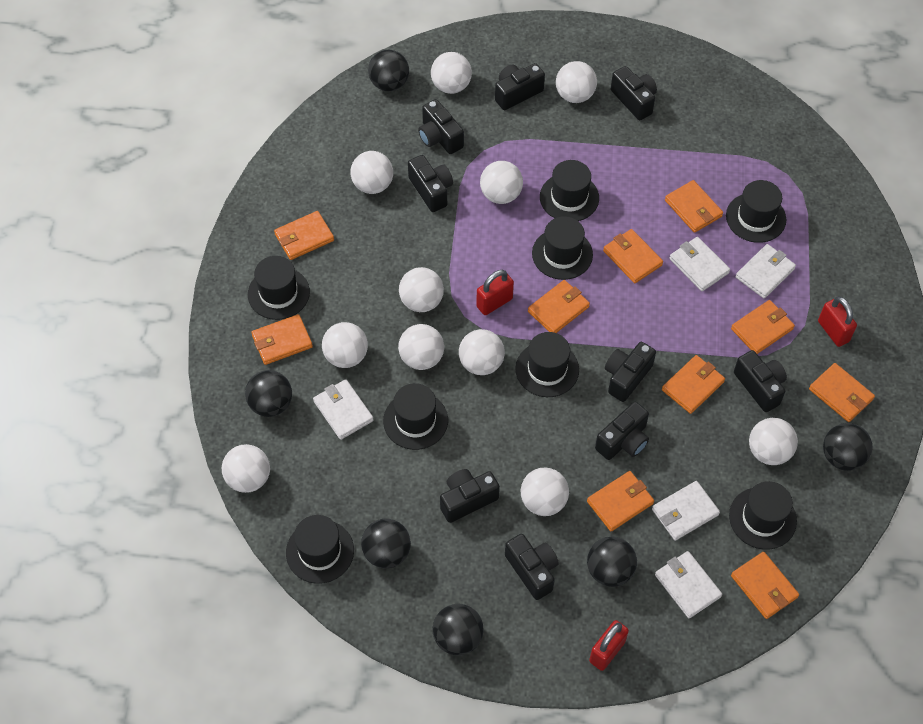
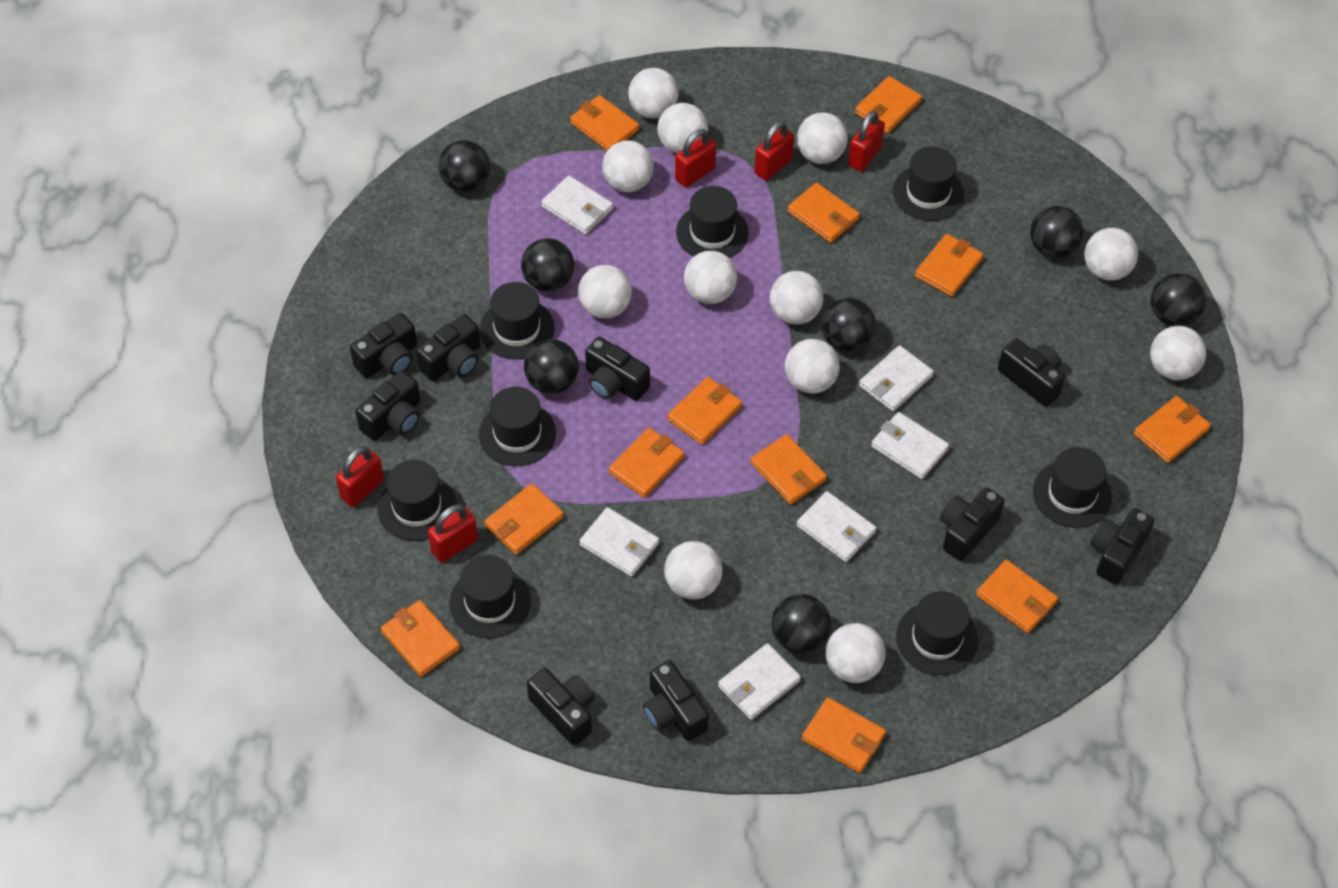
black ball: 6 -> 7
orange wallet: 10 -> 12
red padlock: 3 -> 5
white ball: 11 -> 12
white wallet: 5 -> 6

